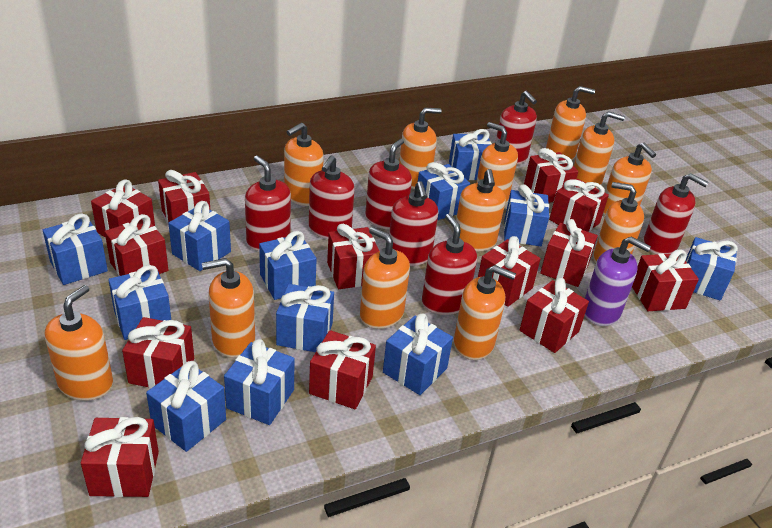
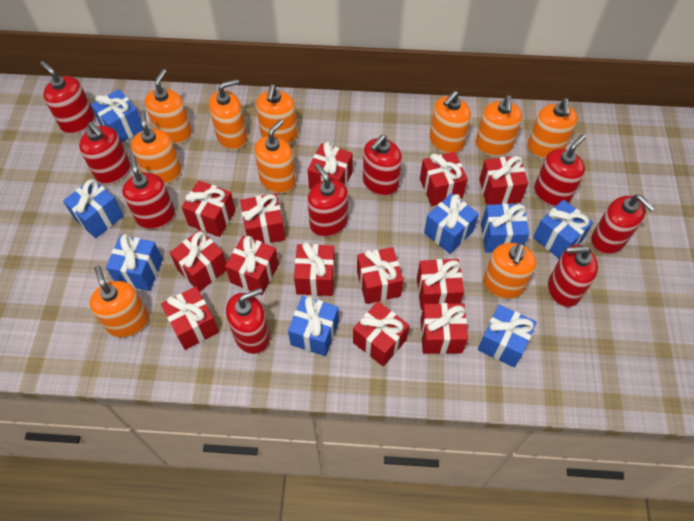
blue gift: 12 -> 8
orange soap dispenser: 12 -> 10
purple soap dispenser: 1 -> 0
red soap dispenser: 7 -> 9

